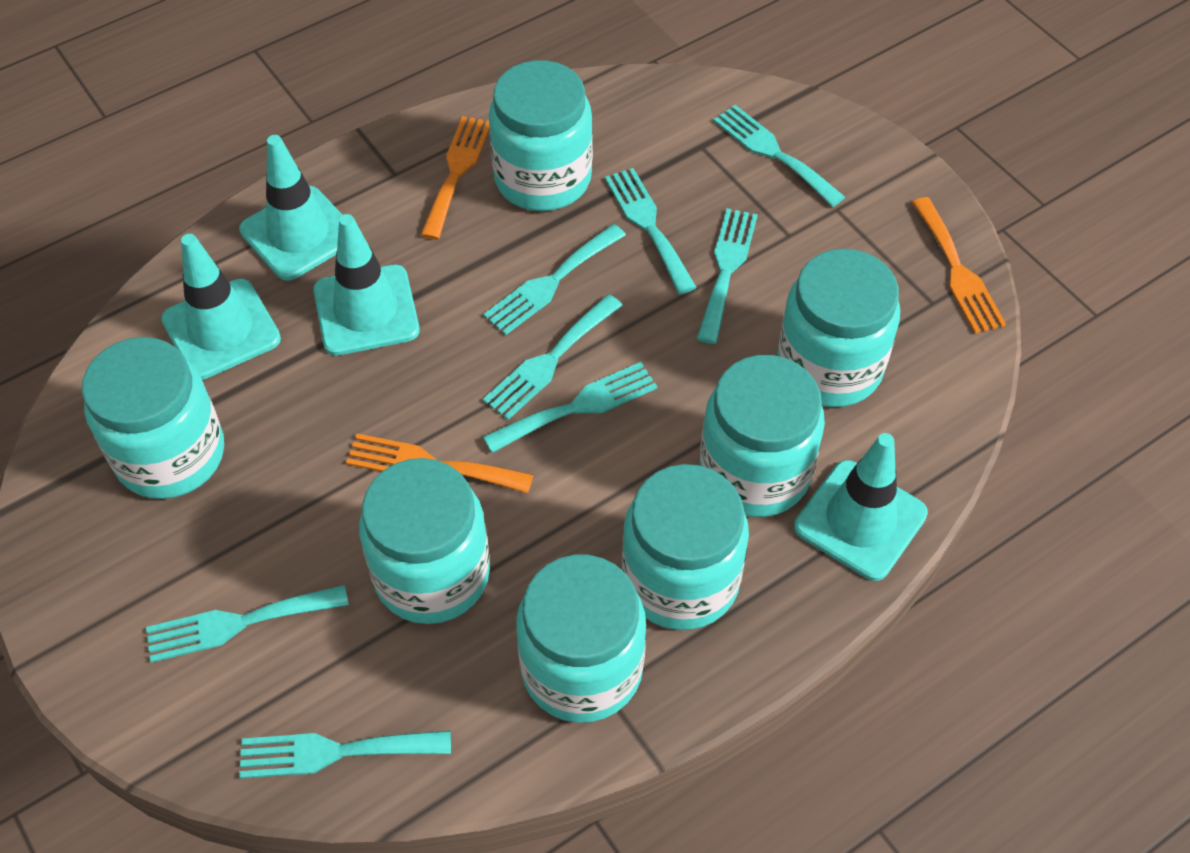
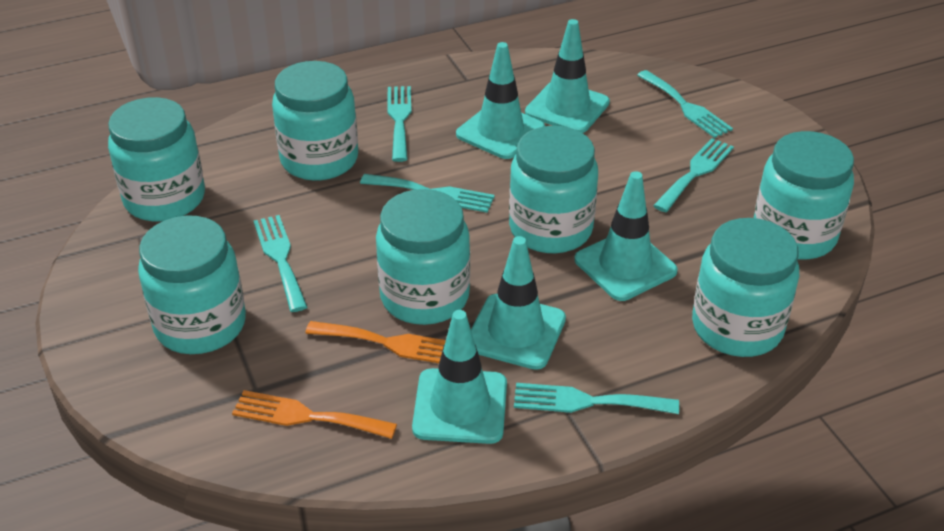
orange fork: 3 -> 2
turquoise fork: 8 -> 6
turquoise traffic cone: 4 -> 5

